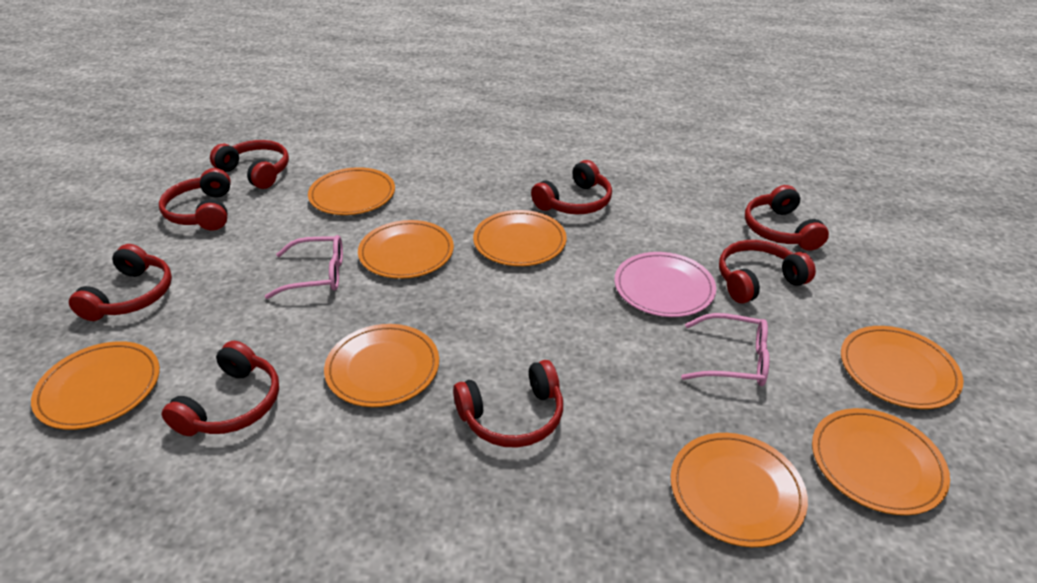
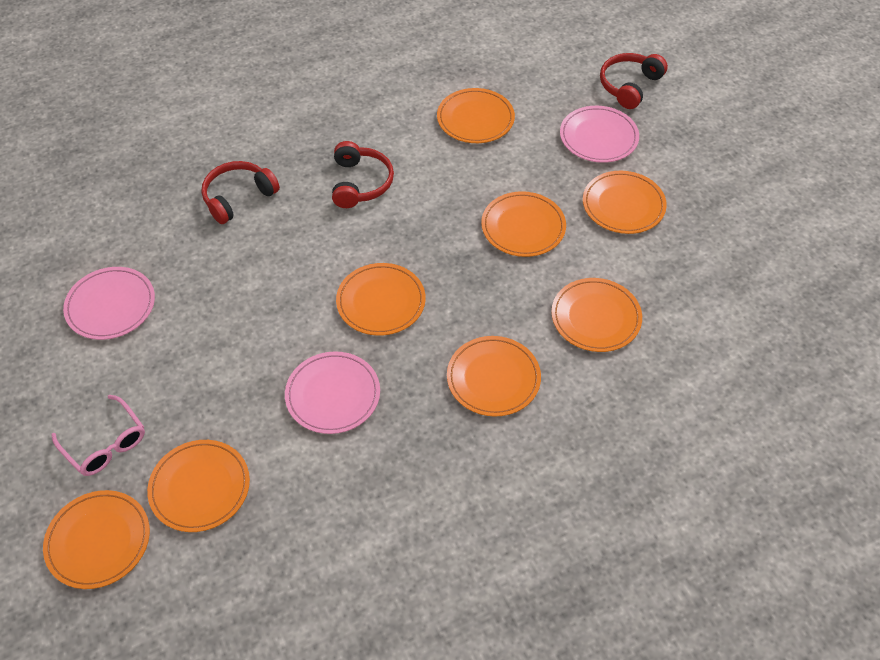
pink glasses: 2 -> 1
pink plate: 1 -> 3
red headphones: 8 -> 3

